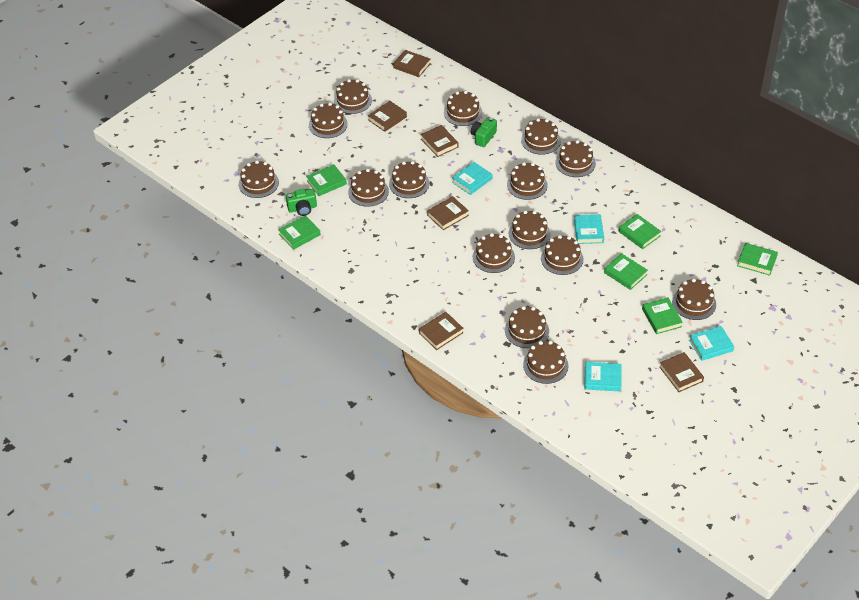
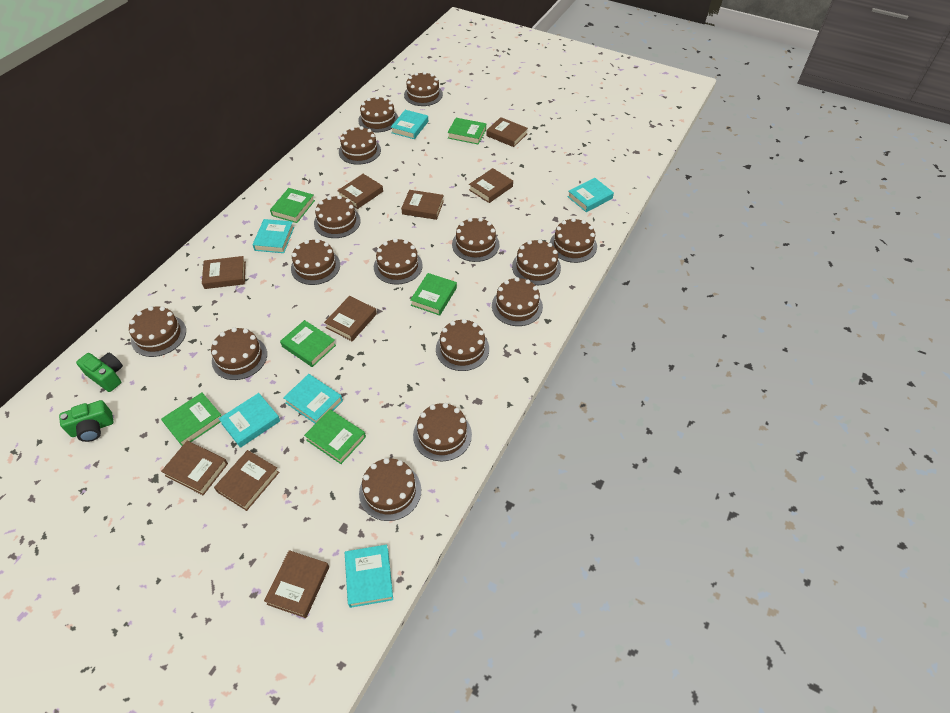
brown book: 6 -> 9
turquoise book: 4 -> 6

